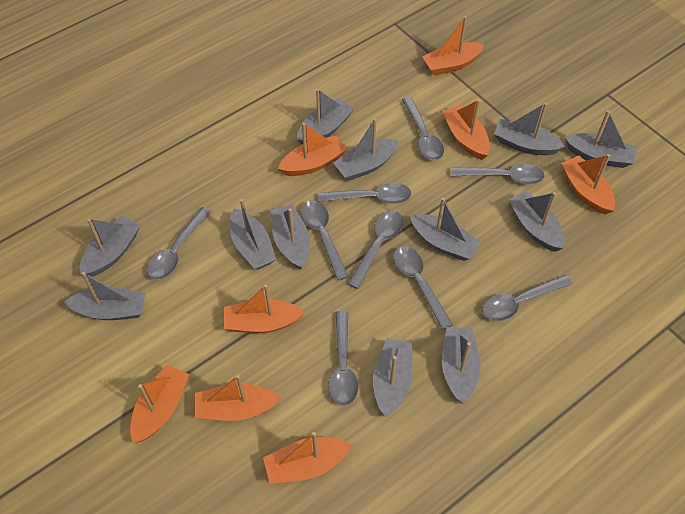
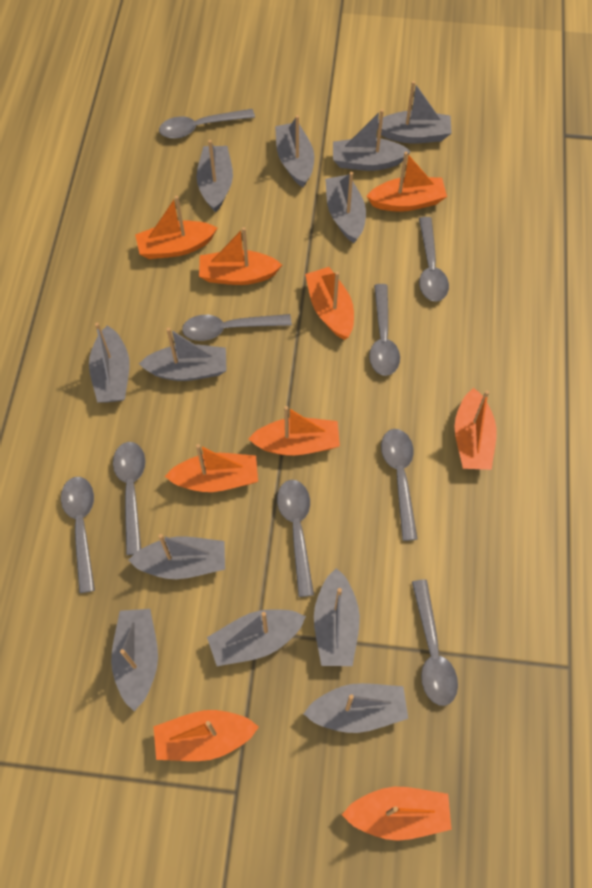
orange boat: 8 -> 9

